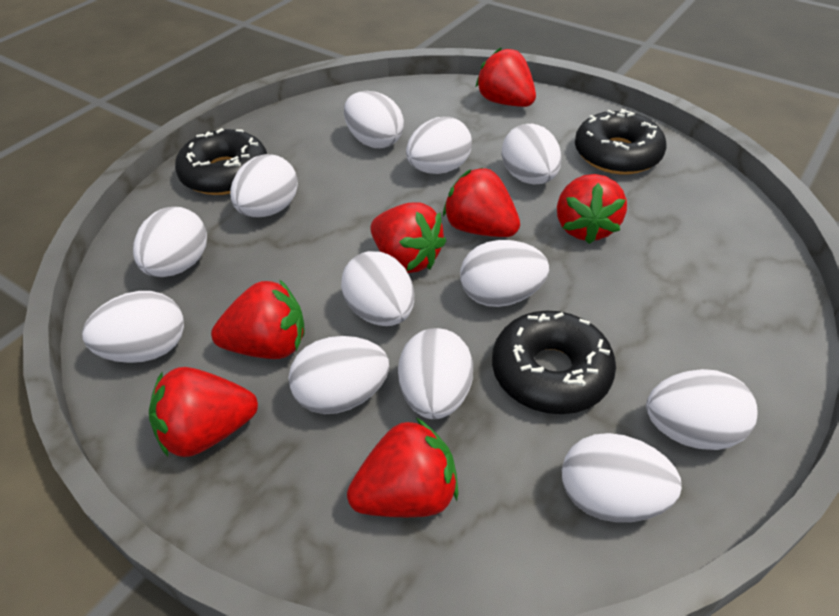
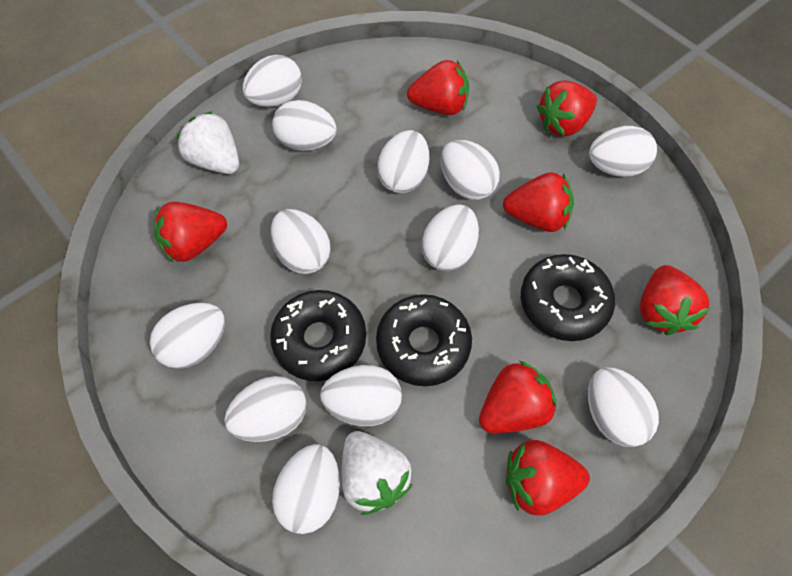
white strawberry: 0 -> 2

